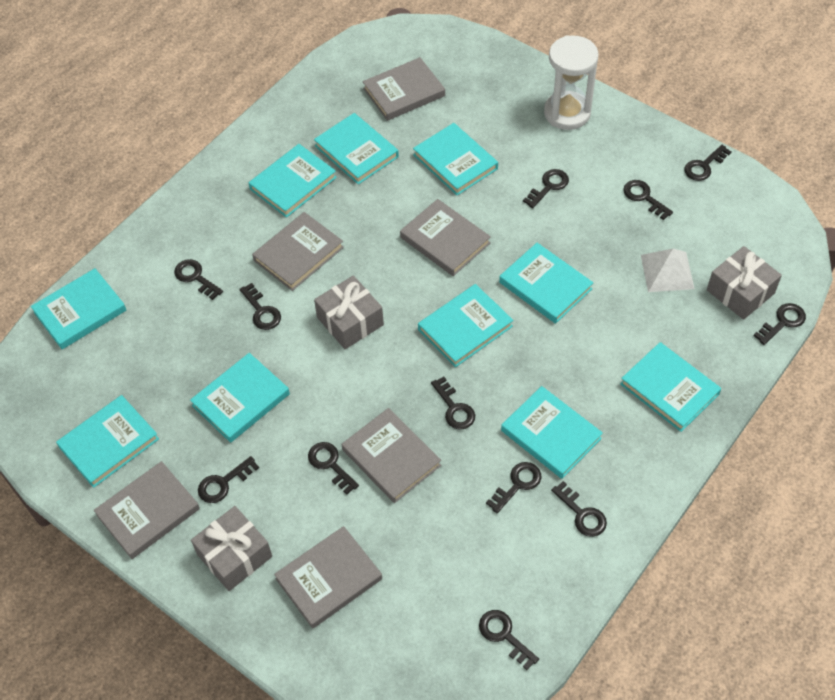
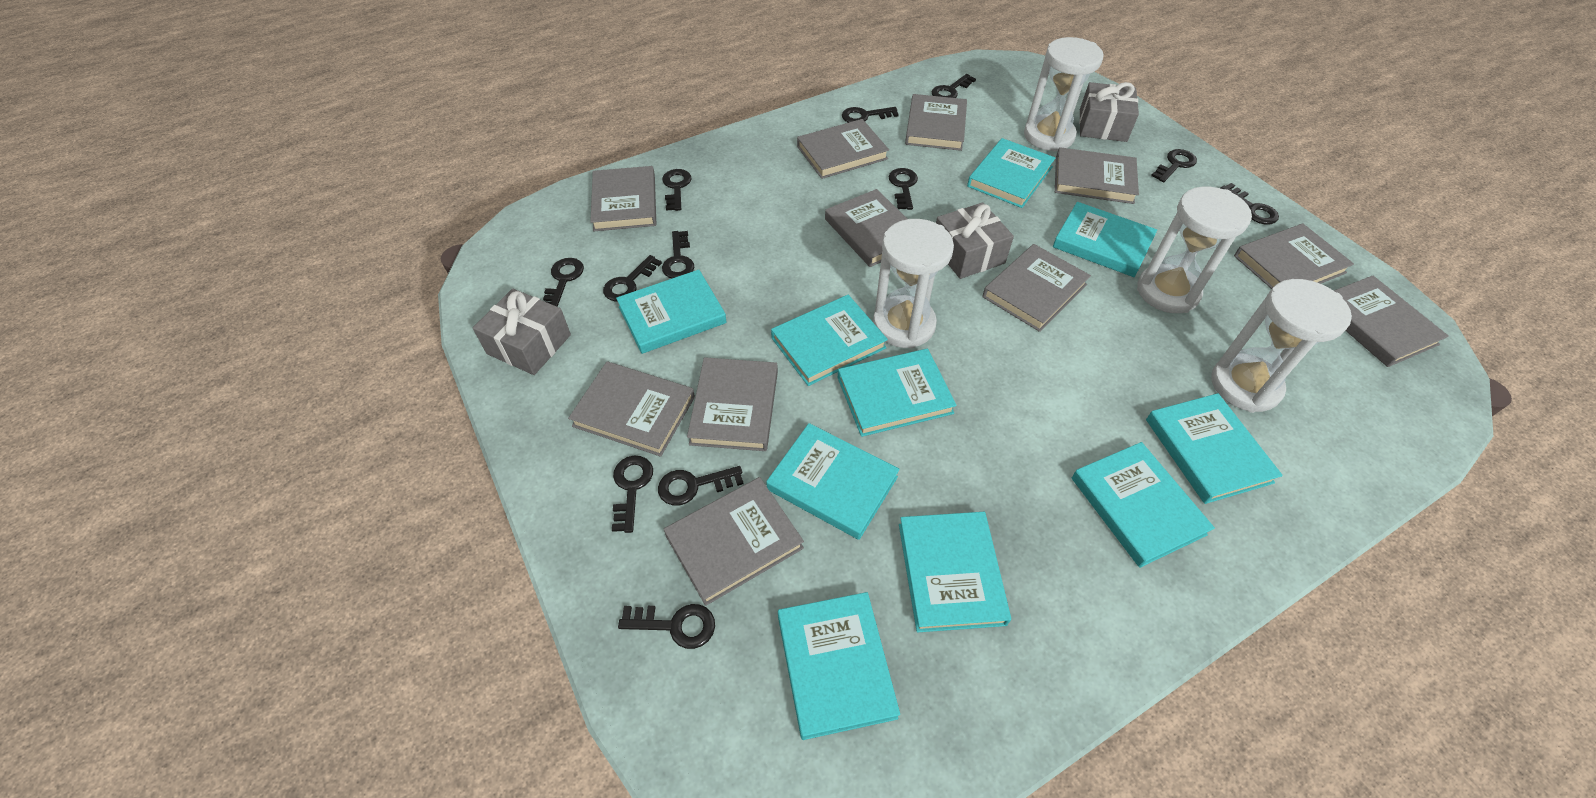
grey book: 6 -> 11
white hourglass: 1 -> 4
white pyramid: 1 -> 0

